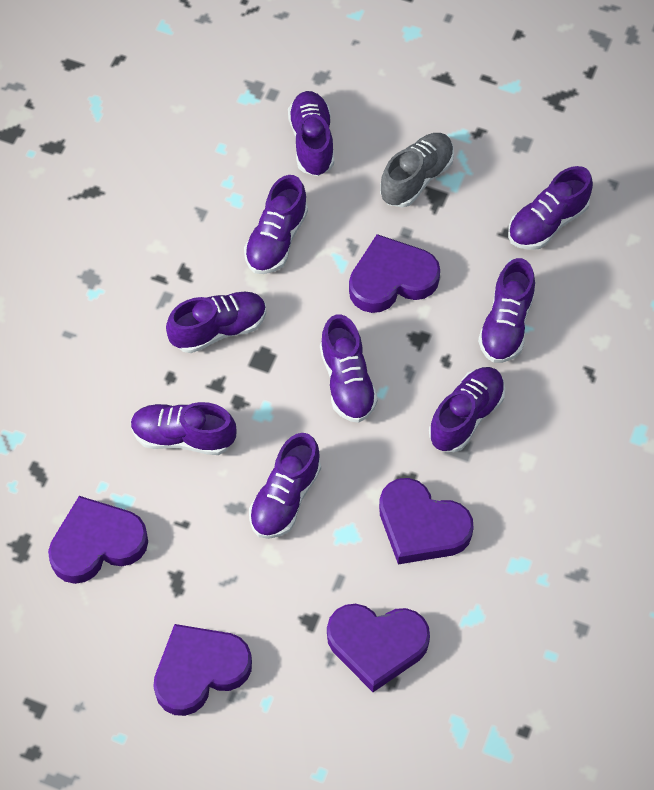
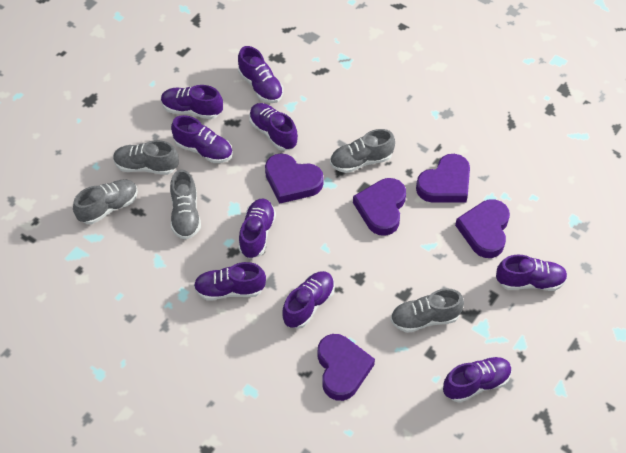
grey shoe: 1 -> 5

